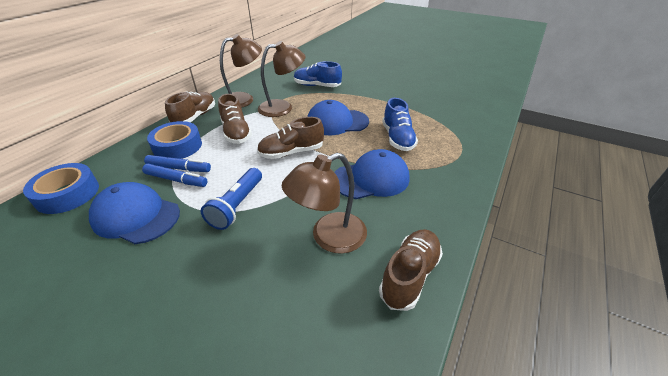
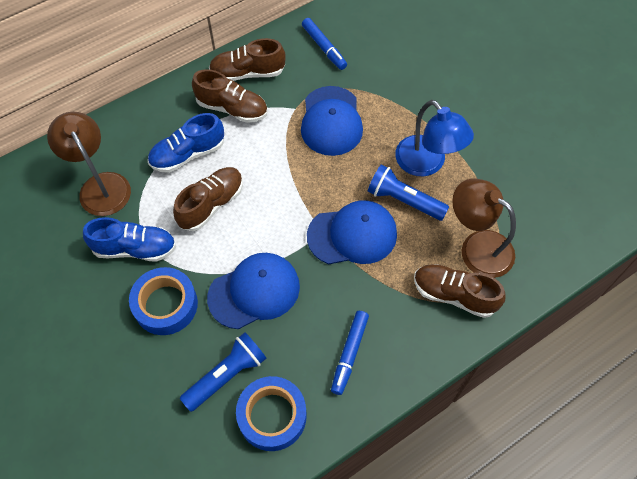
blue flashlight: 1 -> 2
blue lamp: 0 -> 1
brown lamp: 3 -> 2

